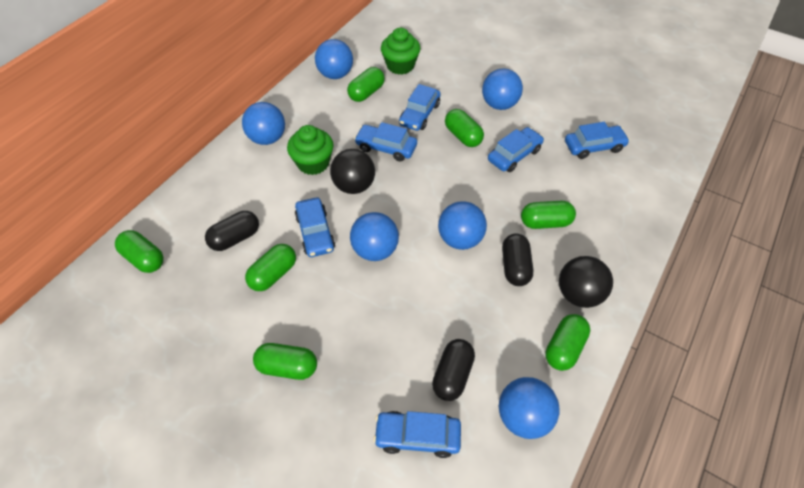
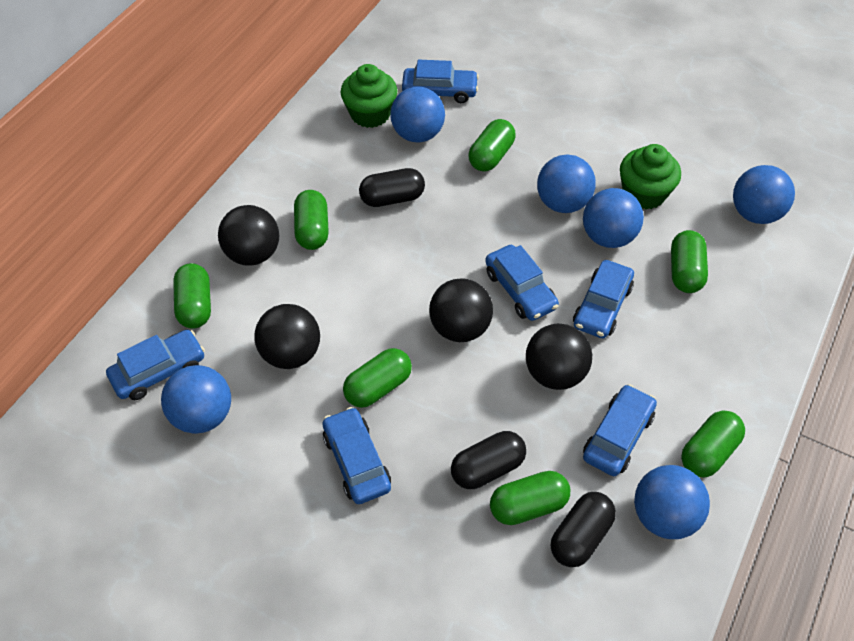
black ball: 2 -> 4

